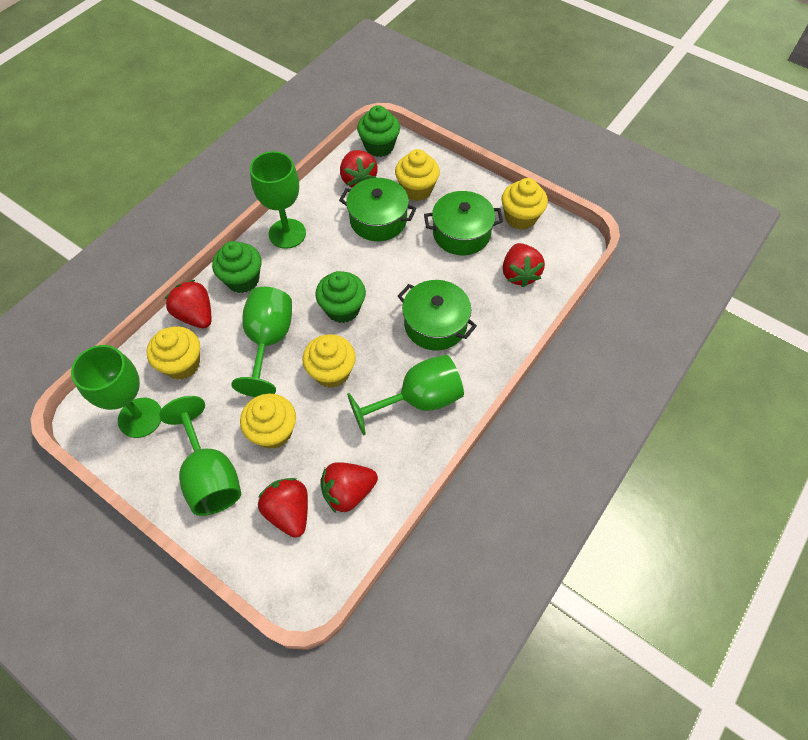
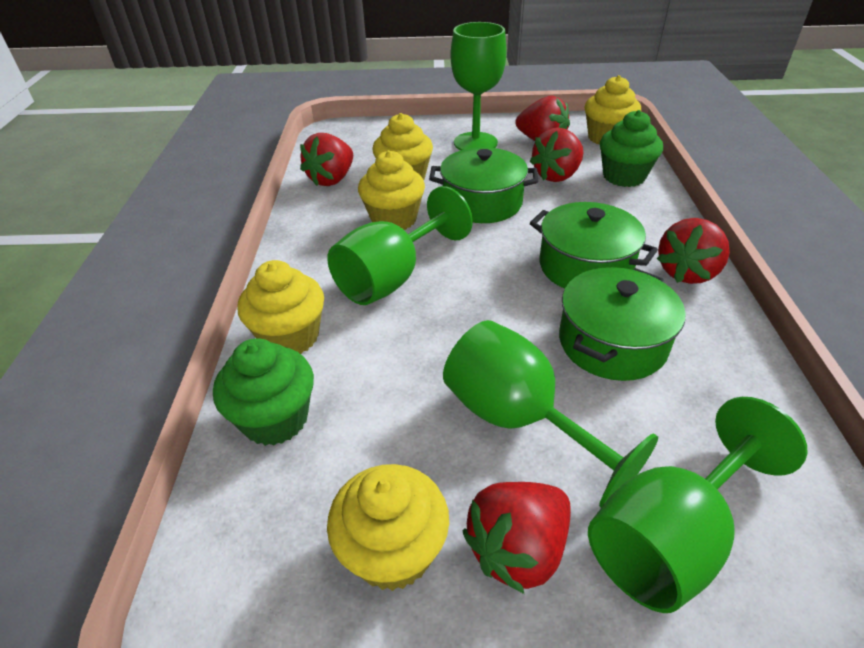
green cupcake: 3 -> 2
green goblet: 5 -> 4

